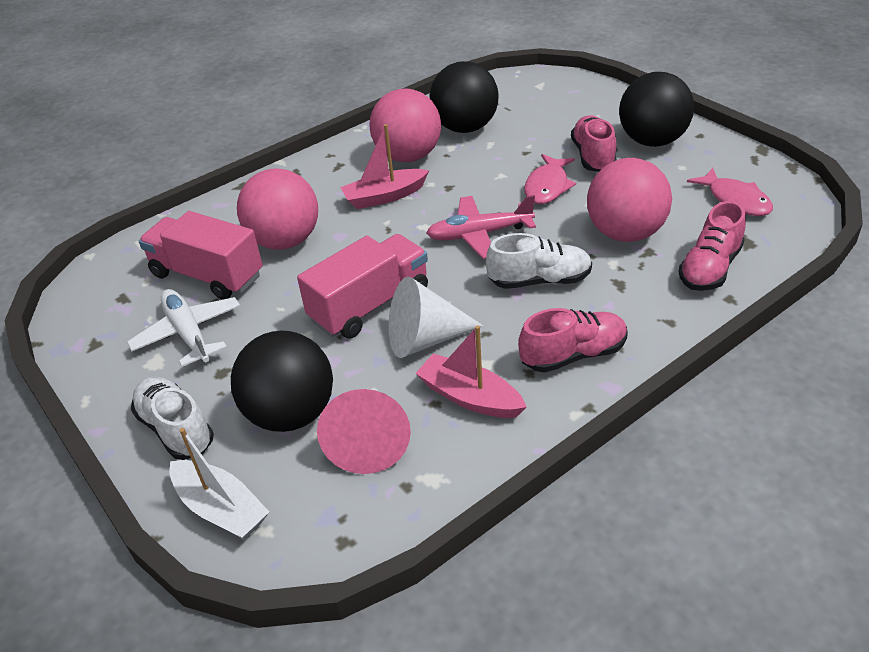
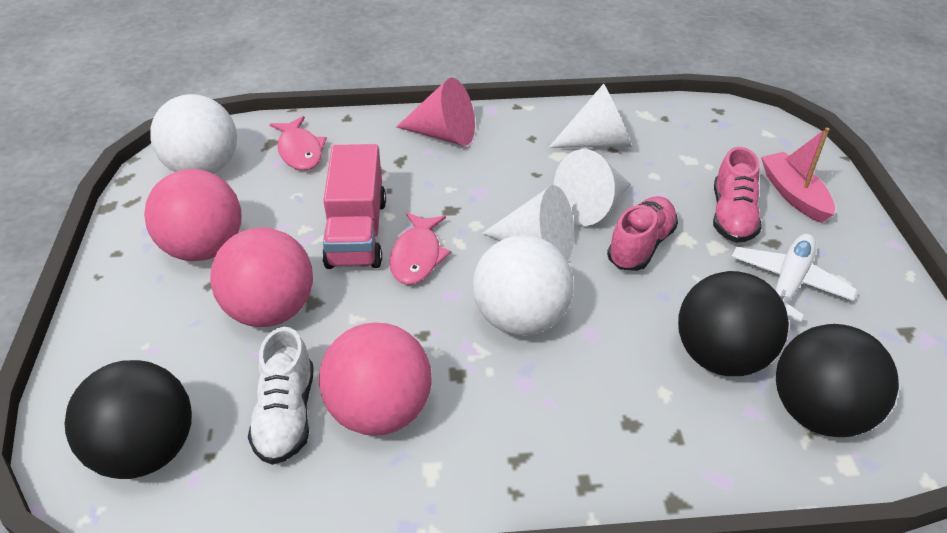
pink boat: 2 -> 1
pink plane: 1 -> 0
pink shoe: 3 -> 2
pink truck: 2 -> 1
white ball: 0 -> 2
white boat: 1 -> 0
white cone: 1 -> 3
white shoe: 2 -> 1

